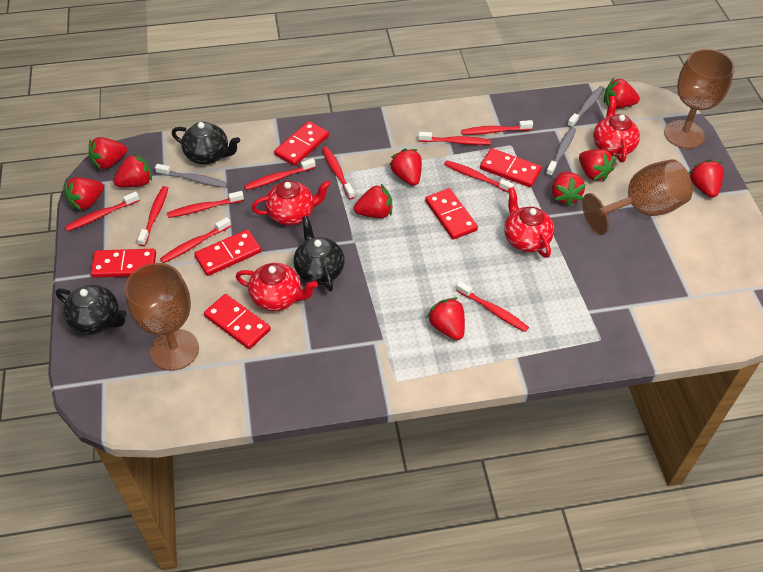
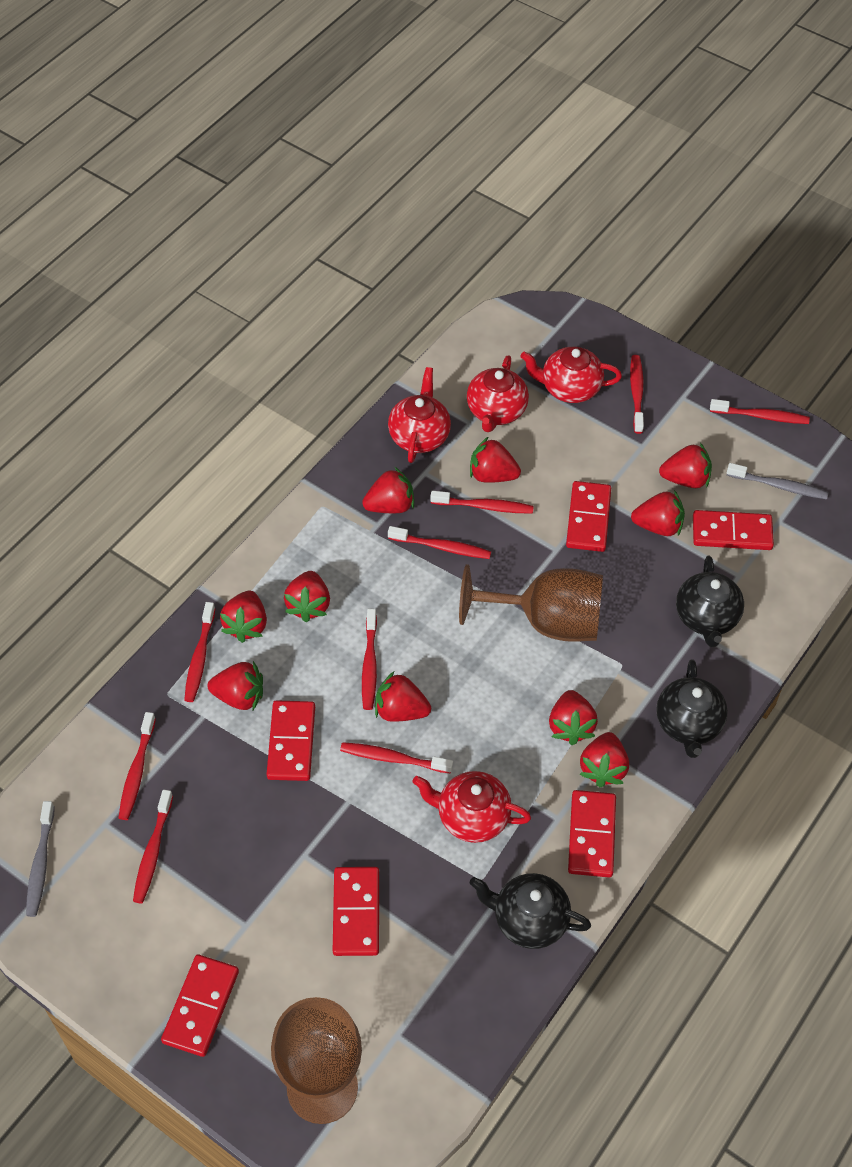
brown goblet: 3 -> 2
grey toothbrush: 3 -> 2
red toothbrush: 10 -> 9

